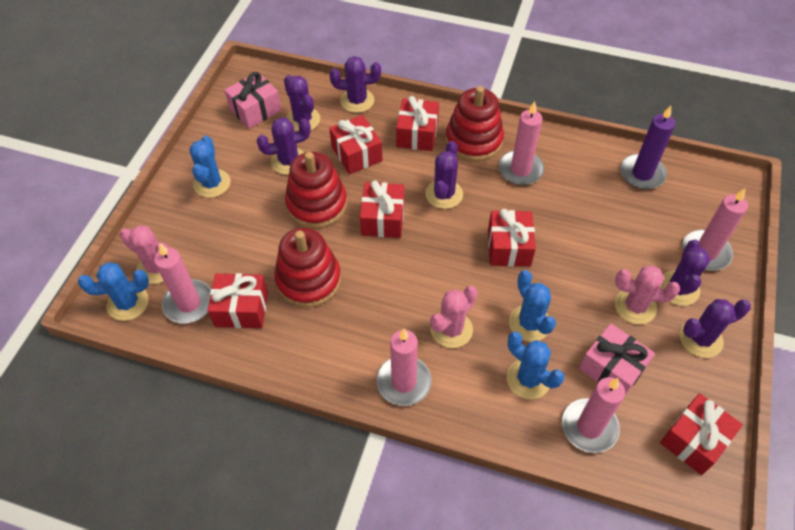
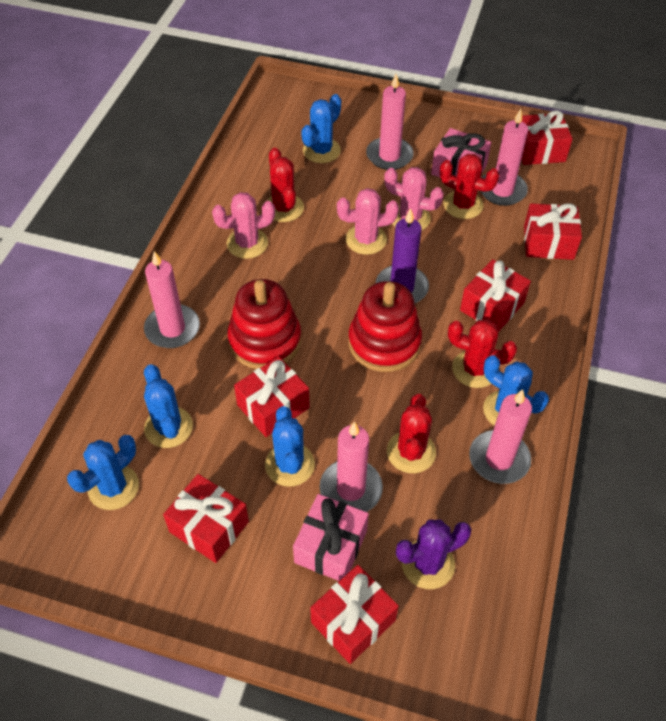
blue cactus: 4 -> 5
purple cactus: 6 -> 1
red cactus: 0 -> 4
red stacking toy: 3 -> 2

